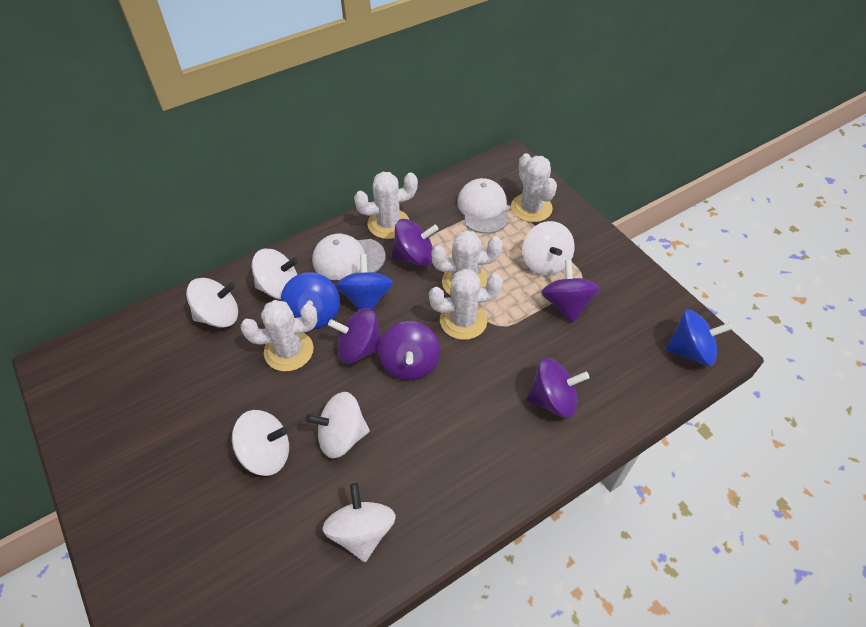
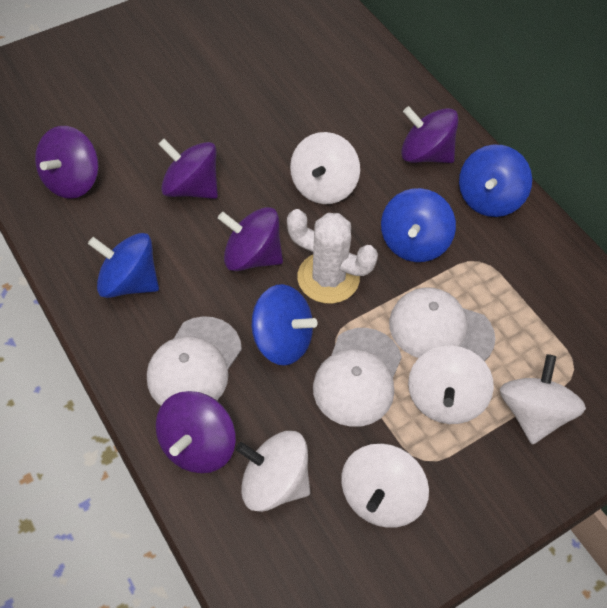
blue spinning top: 3 -> 4
white cactus: 5 -> 1
white cap: 2 -> 3
white spinning top: 6 -> 5

